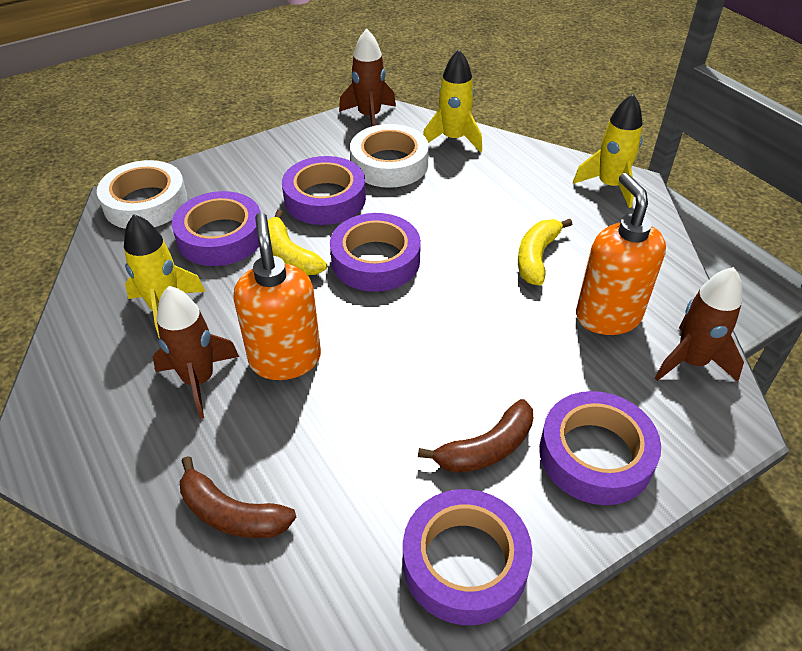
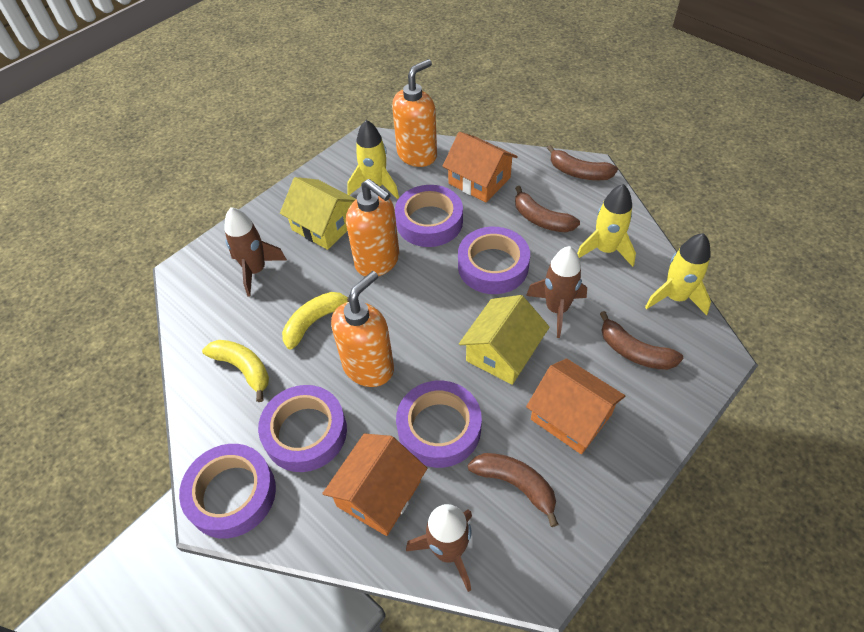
brown banana: 2 -> 4
orange house: 0 -> 3
orange soap dispenser: 2 -> 3
white tape: 2 -> 0
yellow house: 0 -> 2

